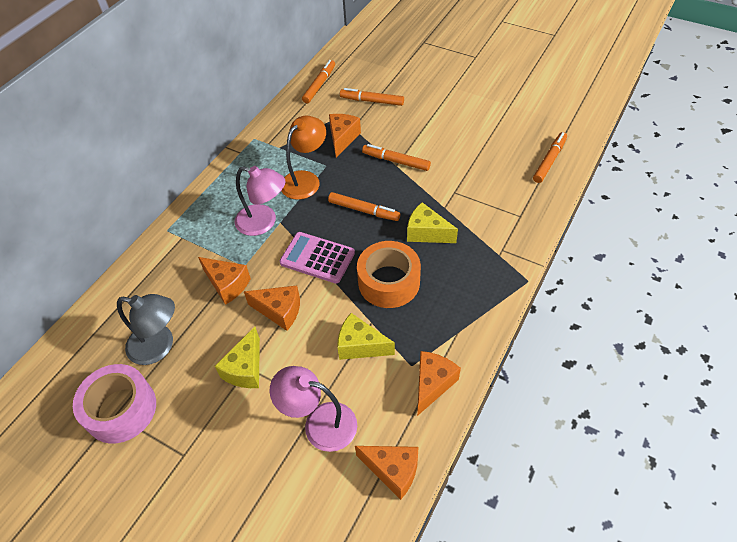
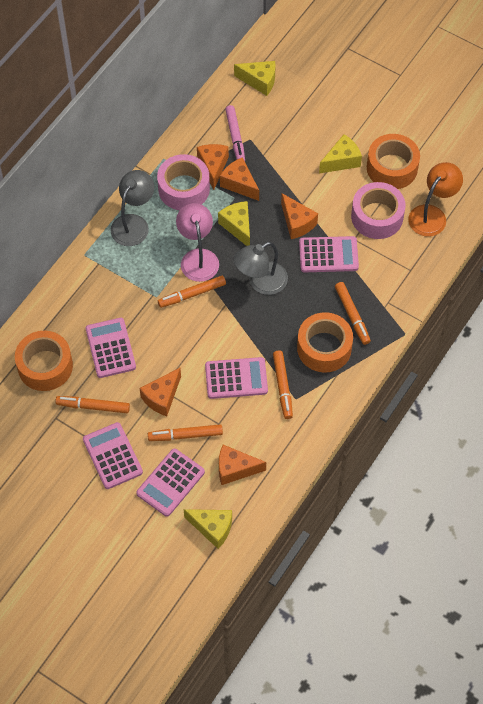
grey lamp: 1 -> 2
orange tape: 1 -> 3
pink calculator: 1 -> 5
pink lamp: 2 -> 1
pink marker: 0 -> 1
pink tape: 1 -> 2
yellow cheese: 3 -> 4

